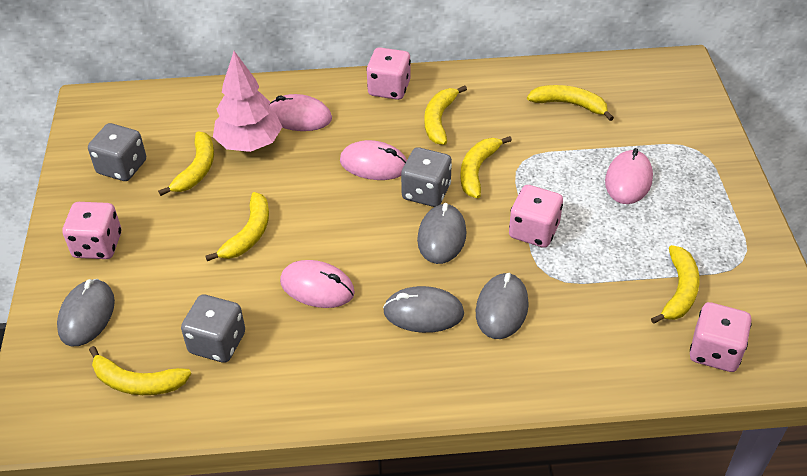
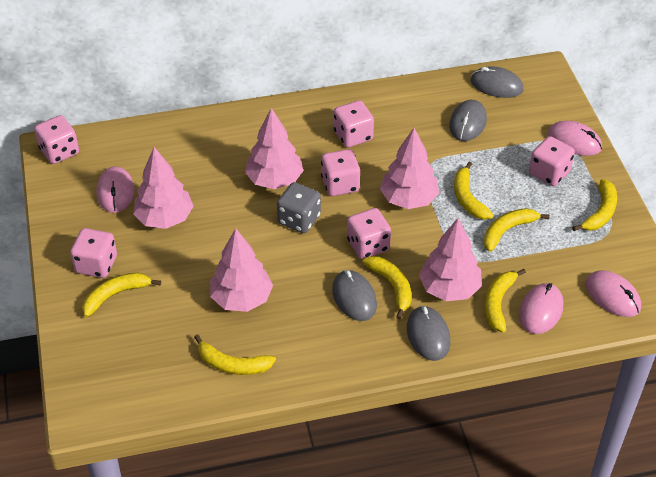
grey dice: 3 -> 1
pink dice: 4 -> 6
pink tree: 1 -> 5

